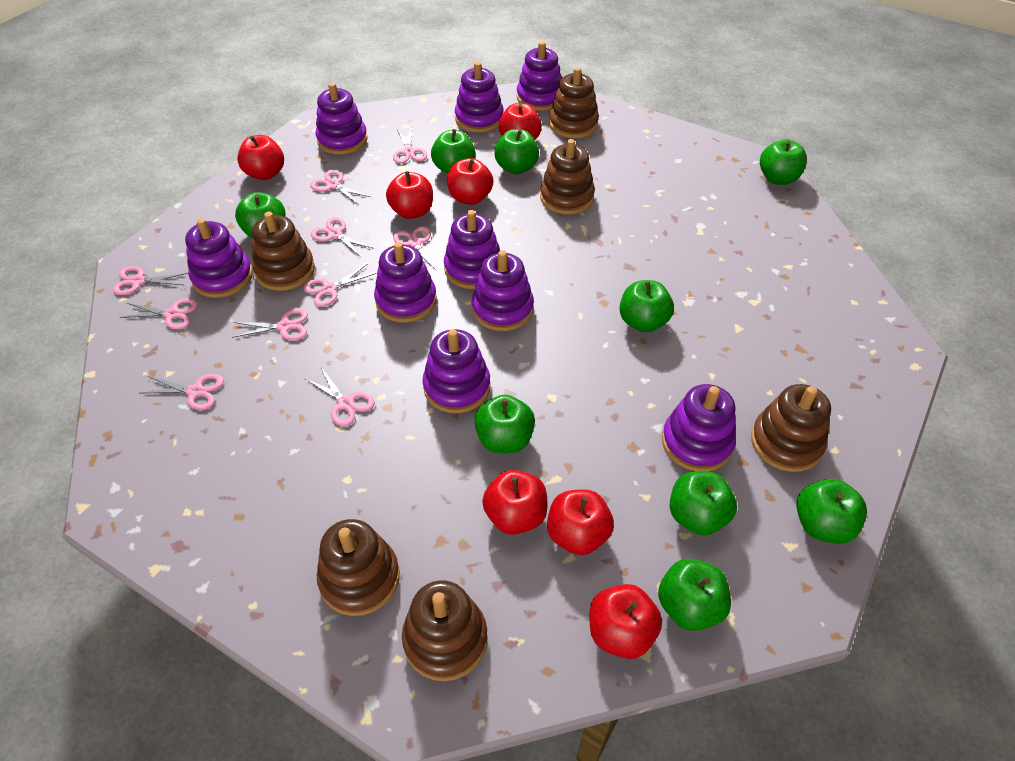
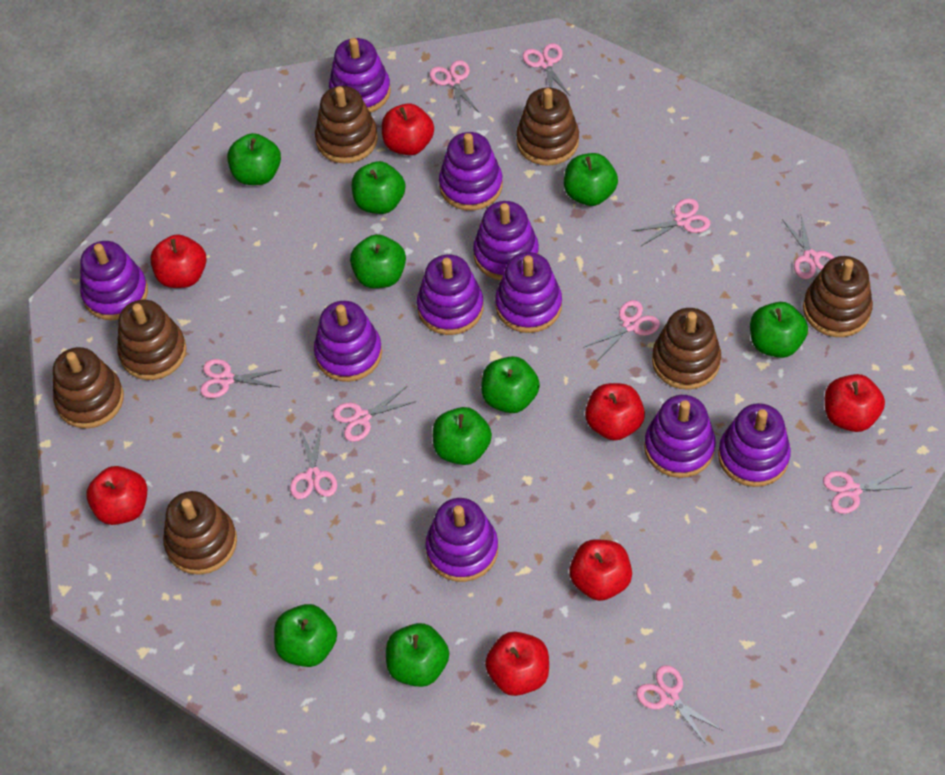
brown stacking toy: 6 -> 7
purple stacking toy: 9 -> 10

